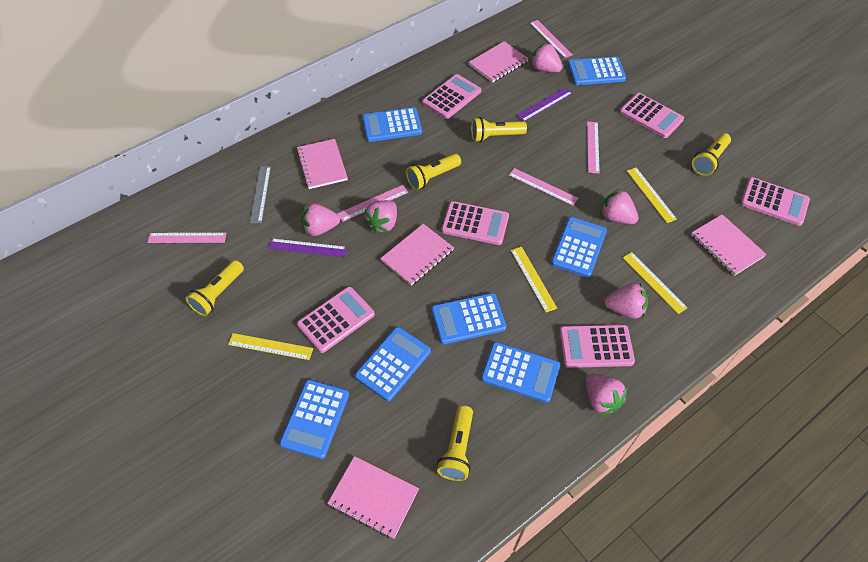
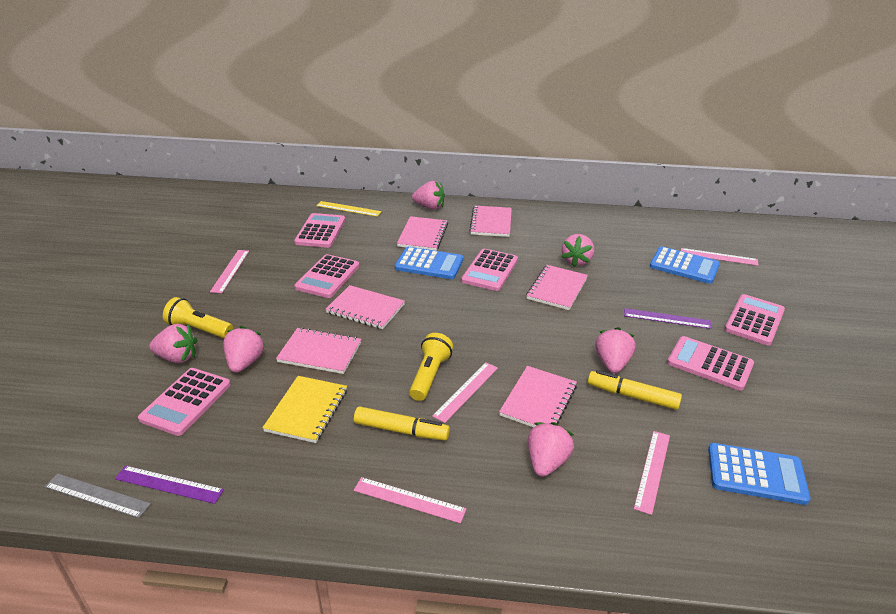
blue calculator: 7 -> 3
pink notebook: 5 -> 6
yellow flashlight: 5 -> 2
yellow marker: 0 -> 2
yellow notebook: 0 -> 1
yellow ruler: 4 -> 1

